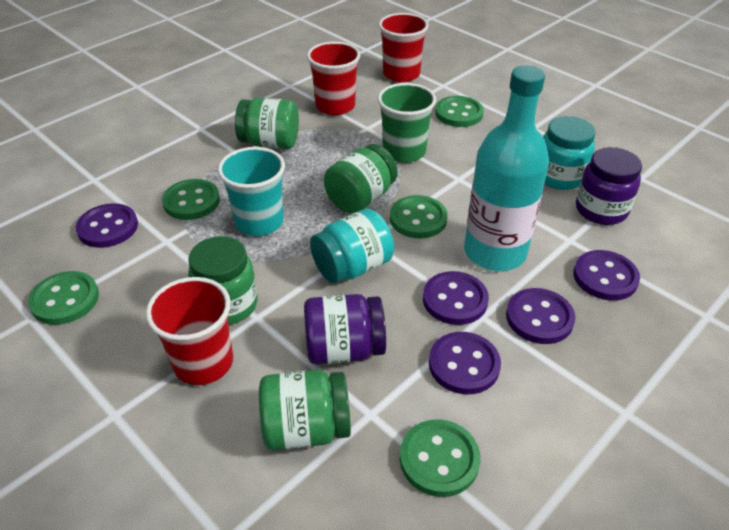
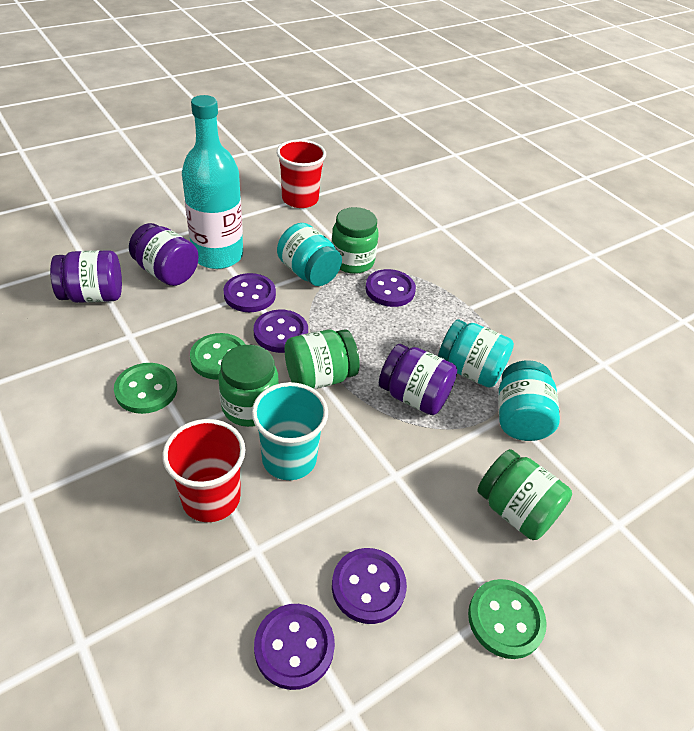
green button: 5 -> 3
green cup: 1 -> 0
purple jar: 2 -> 3
red cup: 3 -> 2
turquoise jar: 2 -> 3

